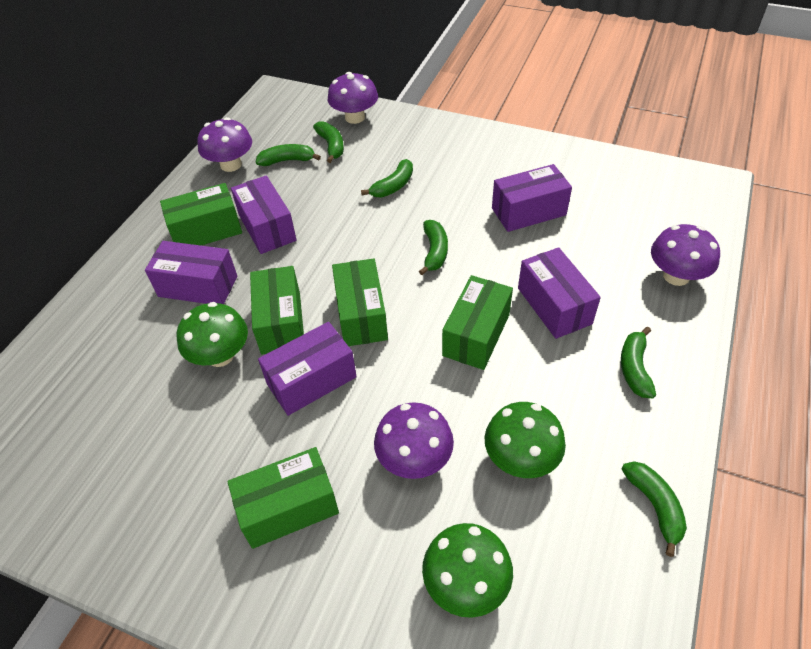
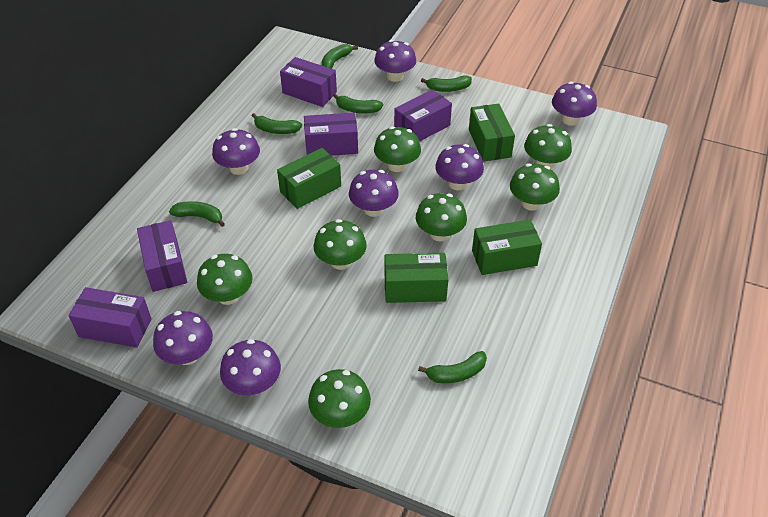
green box: 5 -> 4
green mushroom: 3 -> 7
purple mushroom: 4 -> 7

